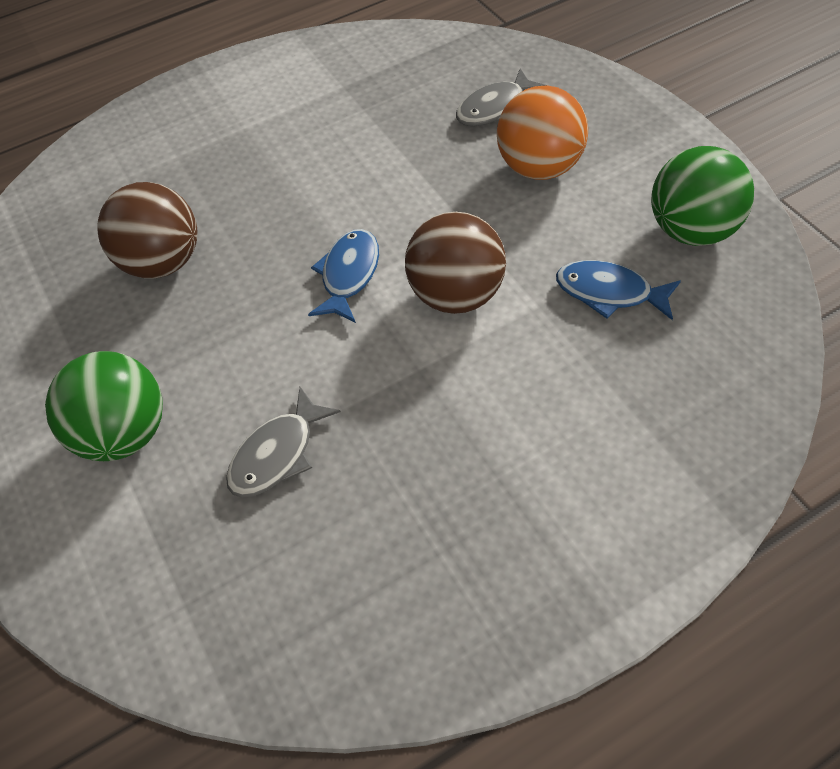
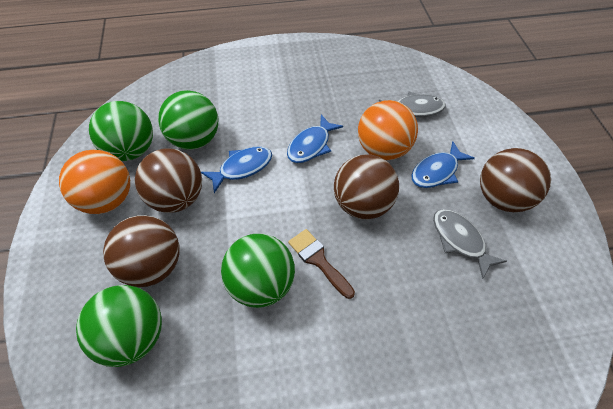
blue fish: 2 -> 3
brown ball: 2 -> 4
brown brush: 0 -> 1
green ball: 2 -> 4
orange ball: 1 -> 2

